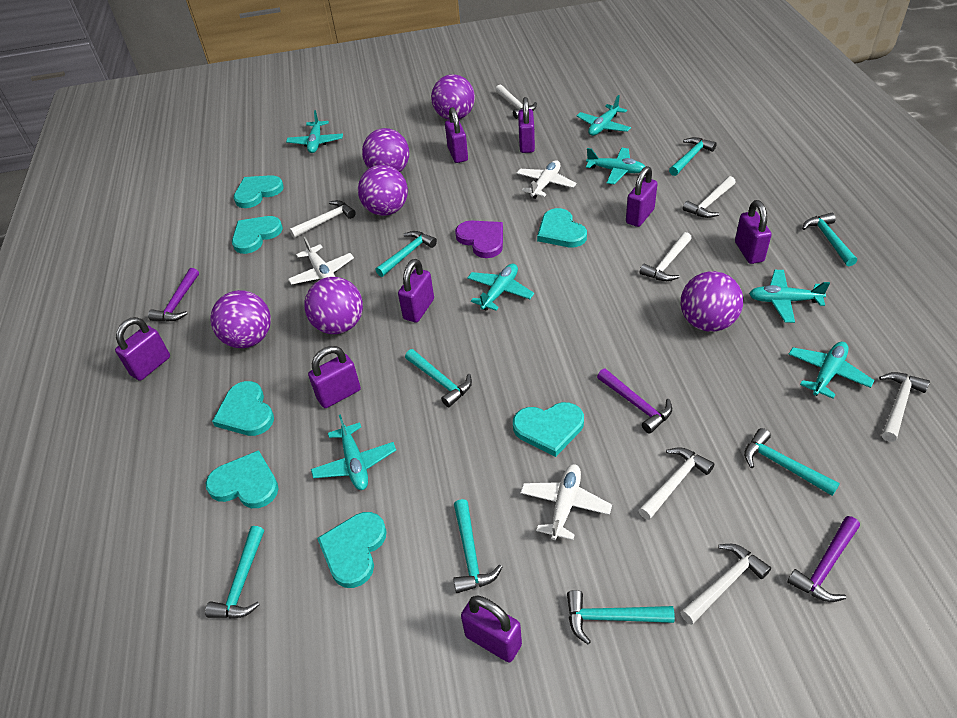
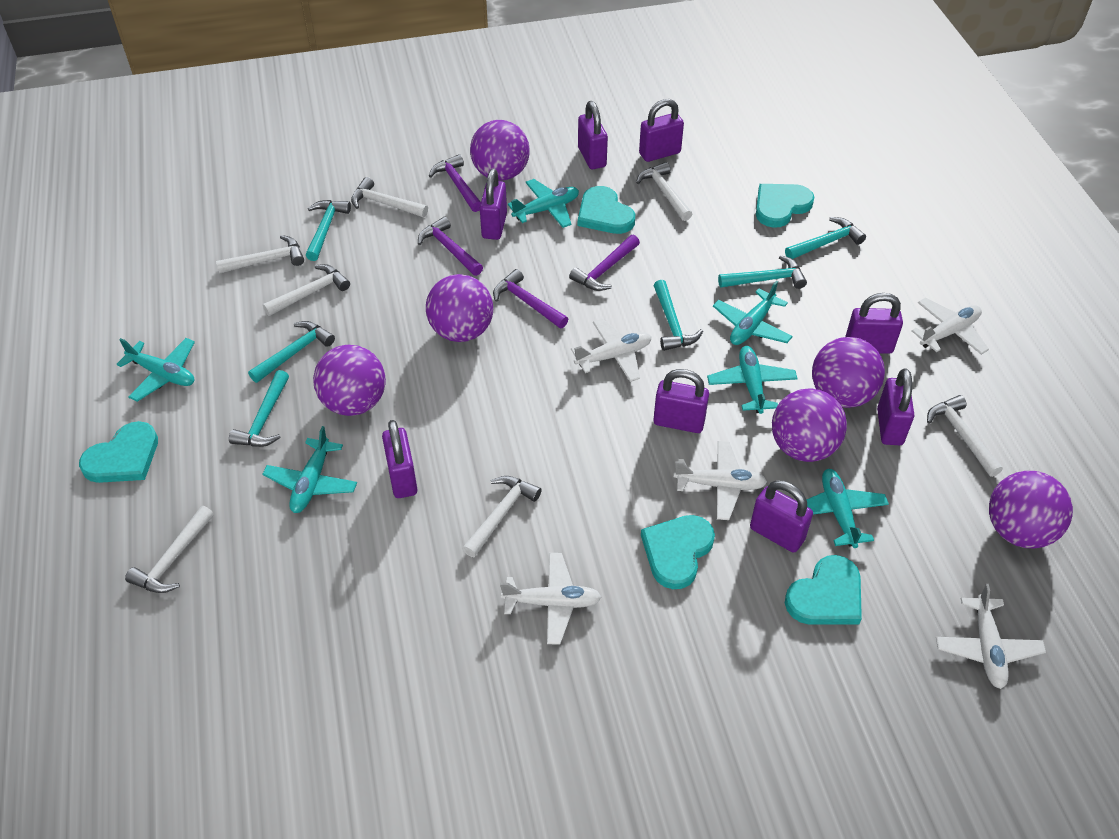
purple hammer: 3 -> 4
purple heart: 1 -> 0
turquoise hammer: 8 -> 6
turquoise heart: 7 -> 5
turquoise plane: 7 -> 6
white plane: 3 -> 5

